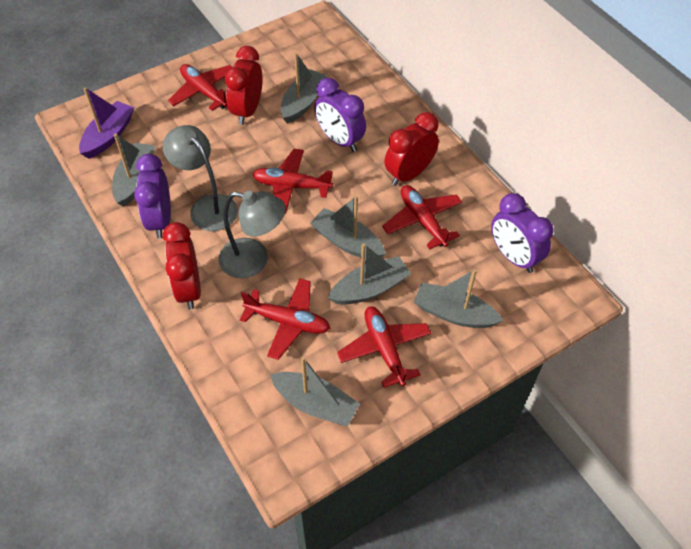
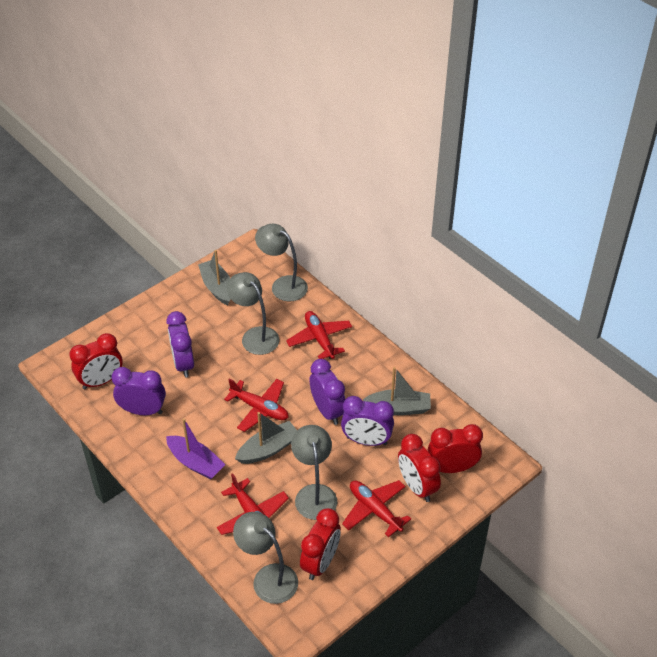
grey boat: 6 -> 3
grey lamp: 2 -> 4
purple clock: 3 -> 4
red clock: 3 -> 4
red plane: 5 -> 4

